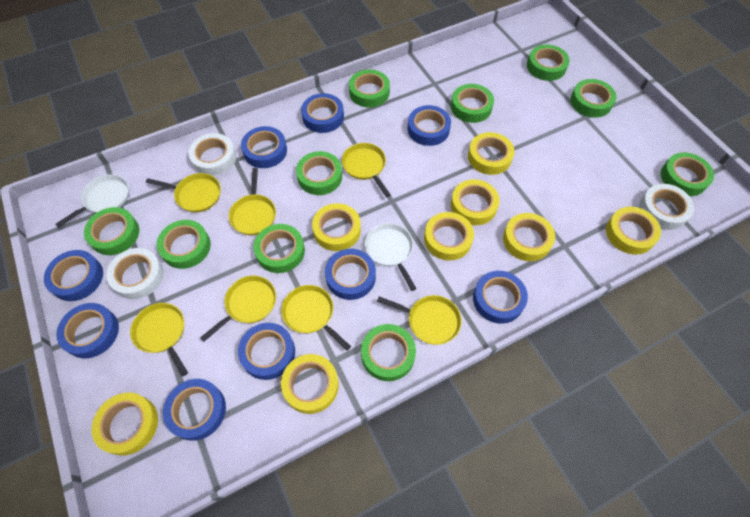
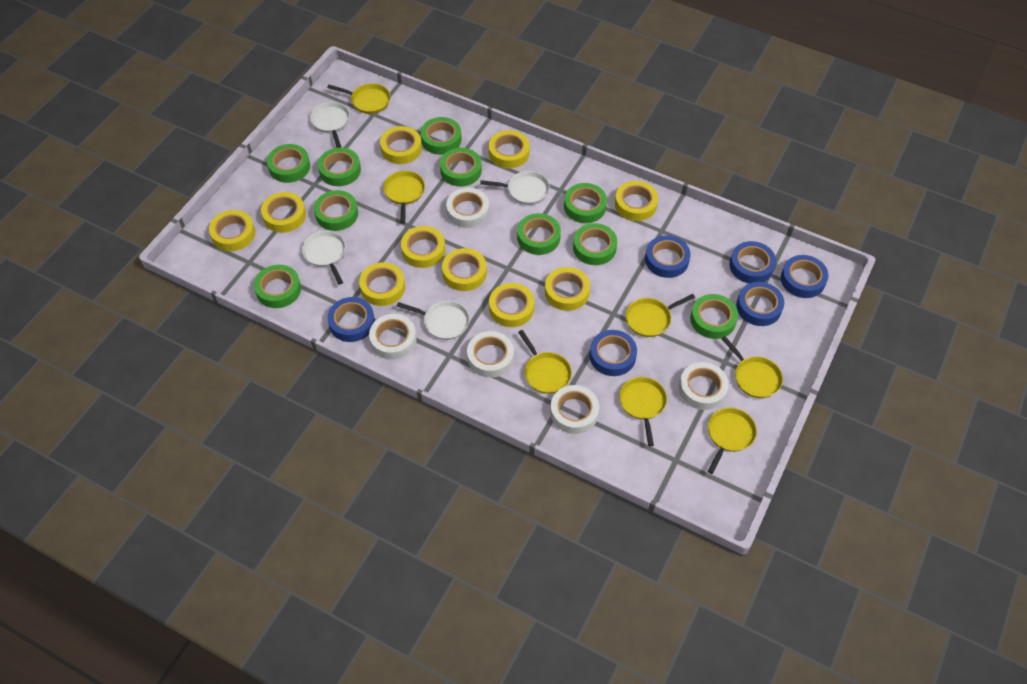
blue tape: 9 -> 6
white pan: 2 -> 4
white tape: 3 -> 5
yellow tape: 8 -> 10

